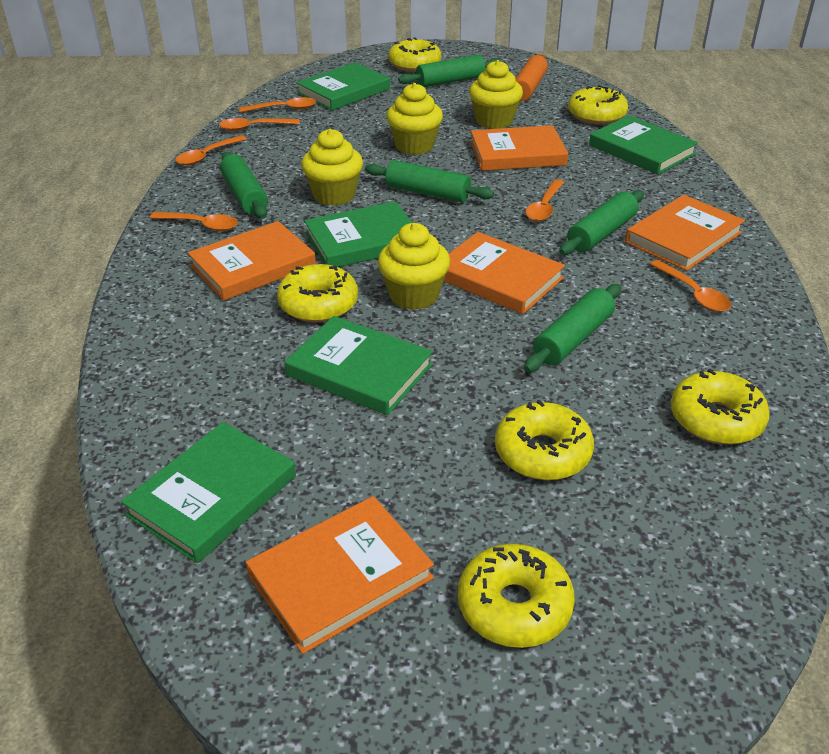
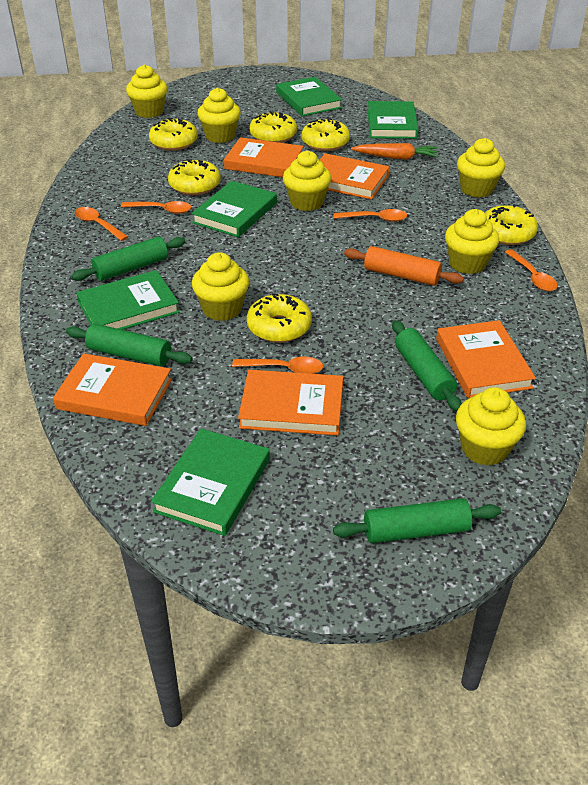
green rolling pin: 5 -> 4
orange carrot: 0 -> 1
orange spoon: 6 -> 5
yellow cupcake: 4 -> 7

